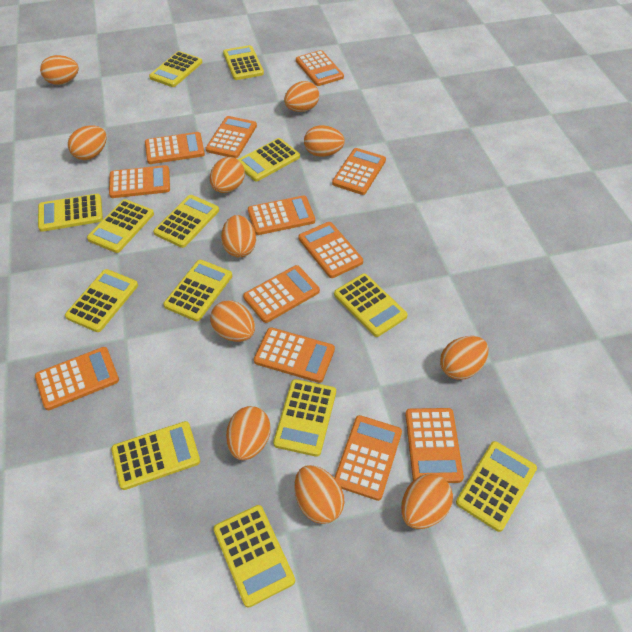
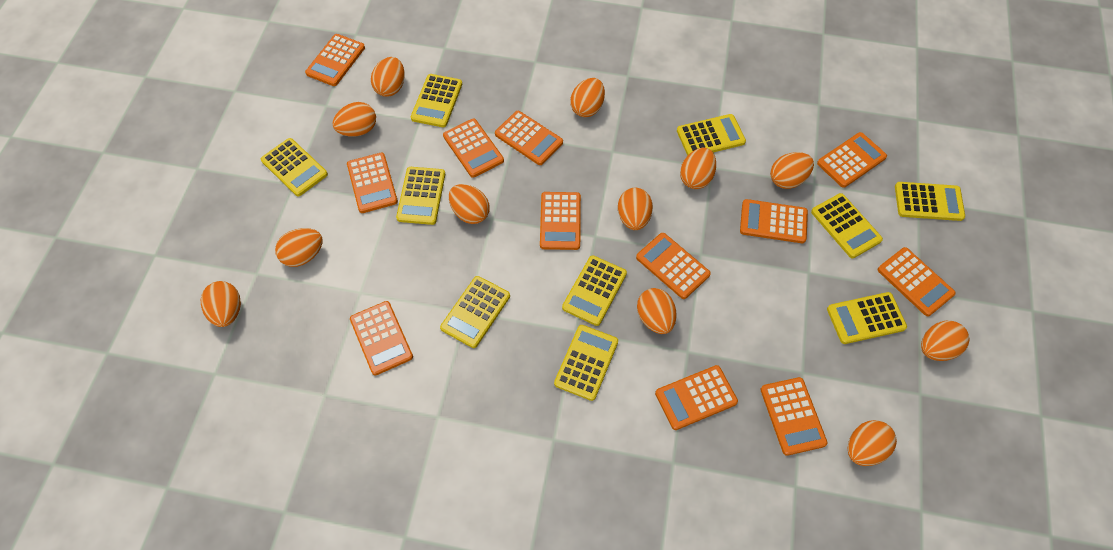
orange egg: 11 -> 12
yellow calculator: 13 -> 10

